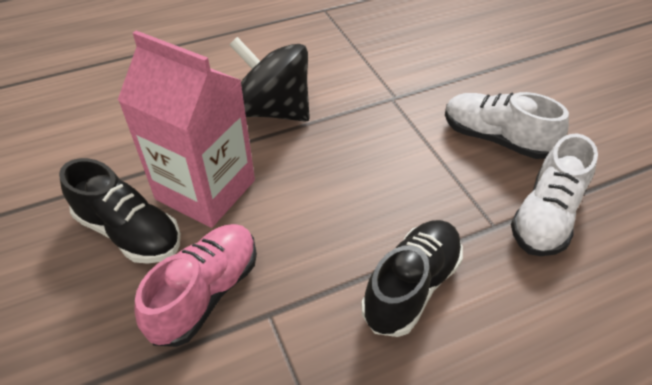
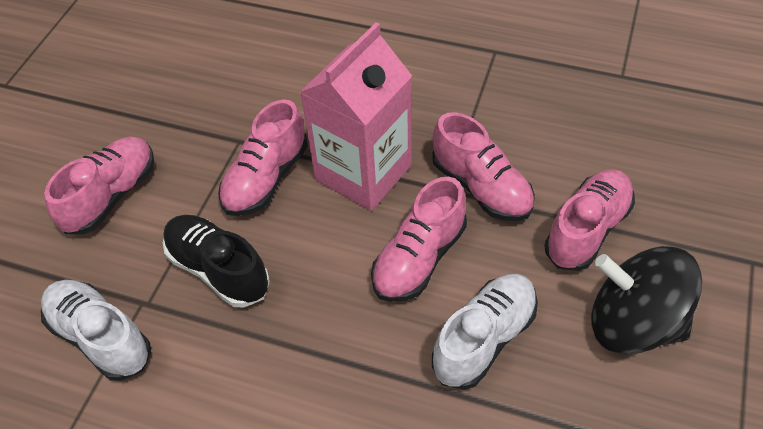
black shoe: 2 -> 1
pink shoe: 1 -> 5

